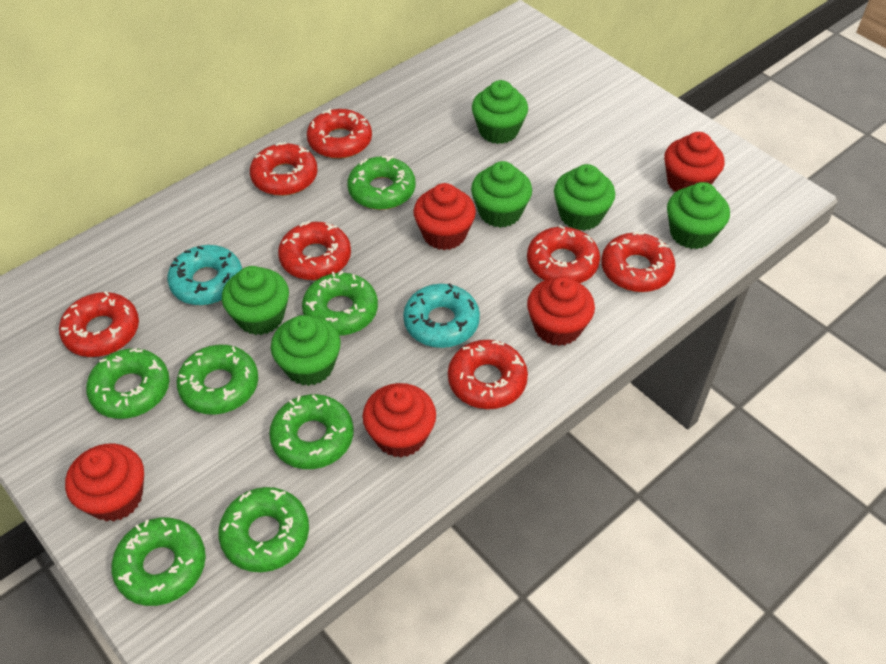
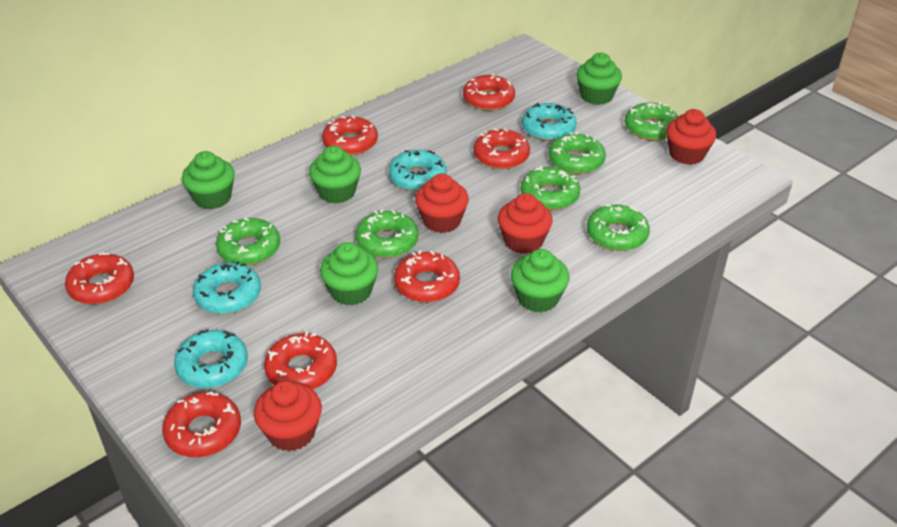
green cupcake: 6 -> 5
green donut: 7 -> 6
red cupcake: 5 -> 4
turquoise donut: 2 -> 4

